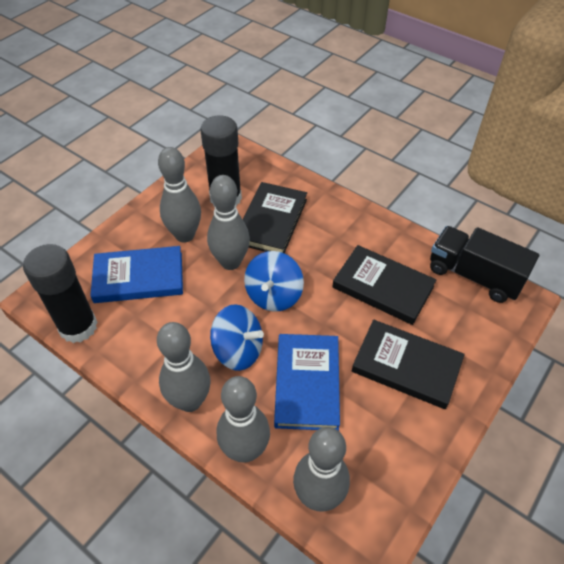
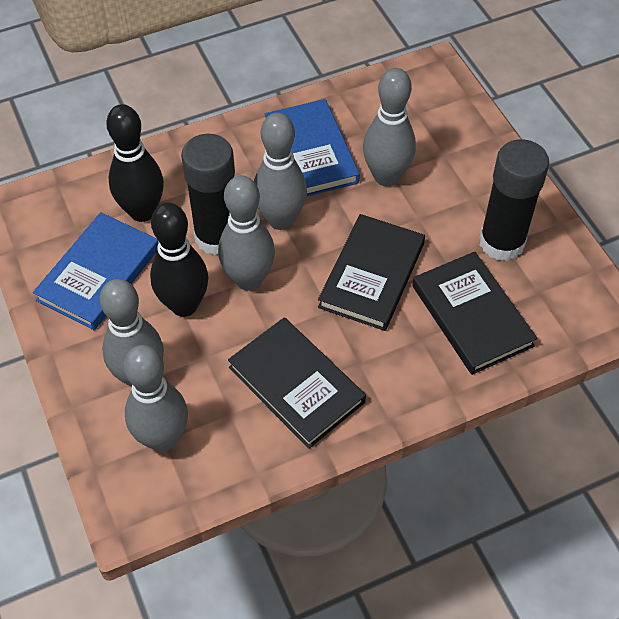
black bowling pin: 0 -> 2
black truck: 1 -> 0
blue spinning top: 2 -> 0

